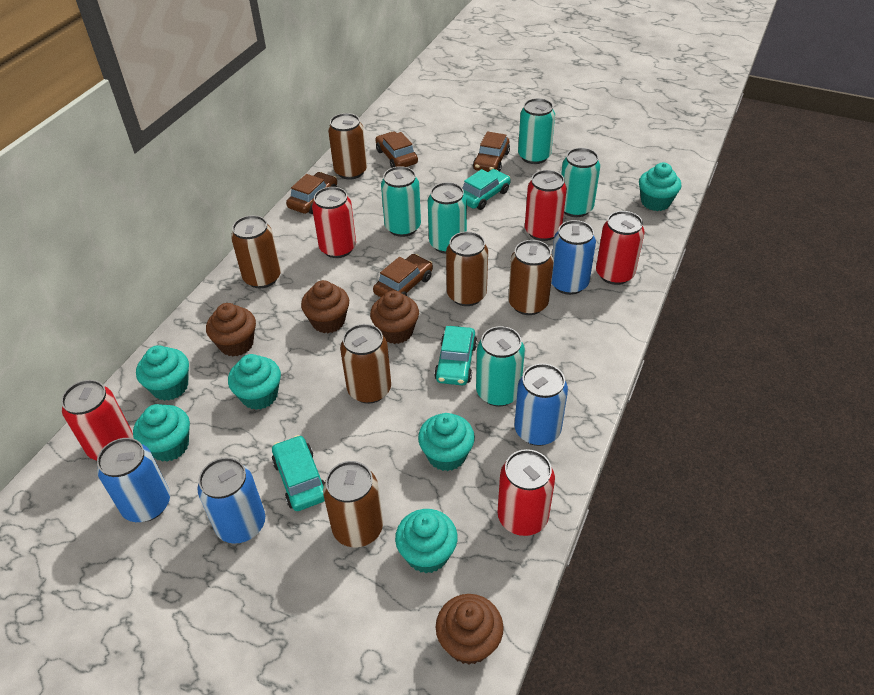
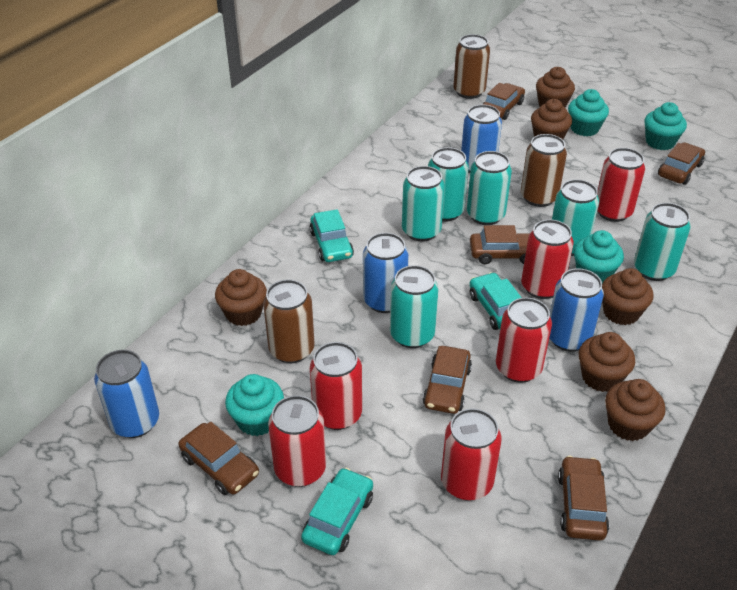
brown can: 6 -> 3
brown car: 4 -> 6
brown cupcake: 4 -> 6
red can: 5 -> 6
turquoise can: 5 -> 6
turquoise cupcake: 6 -> 4

